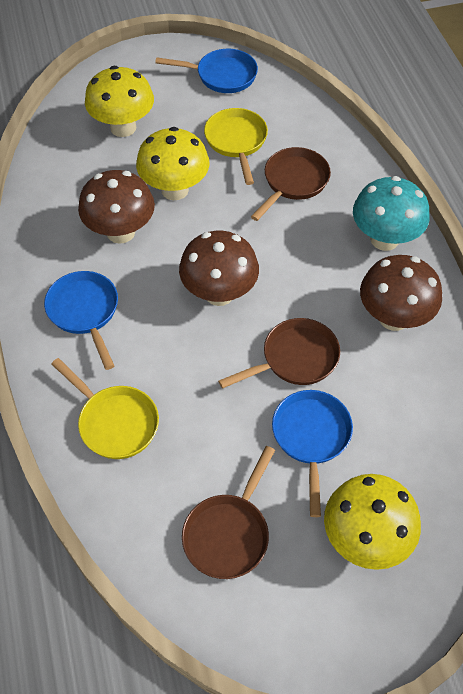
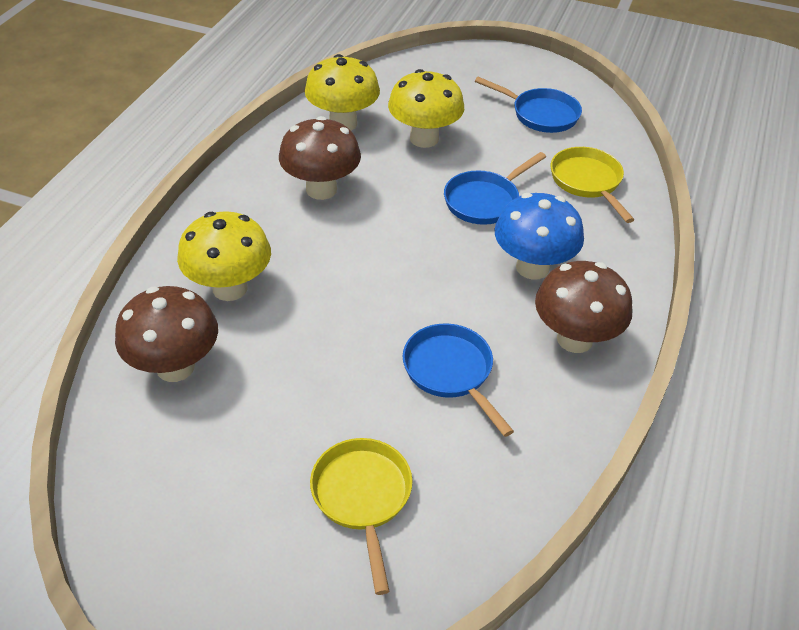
blue mushroom: 0 -> 1
brown pan: 3 -> 0
turquoise mushroom: 1 -> 0

